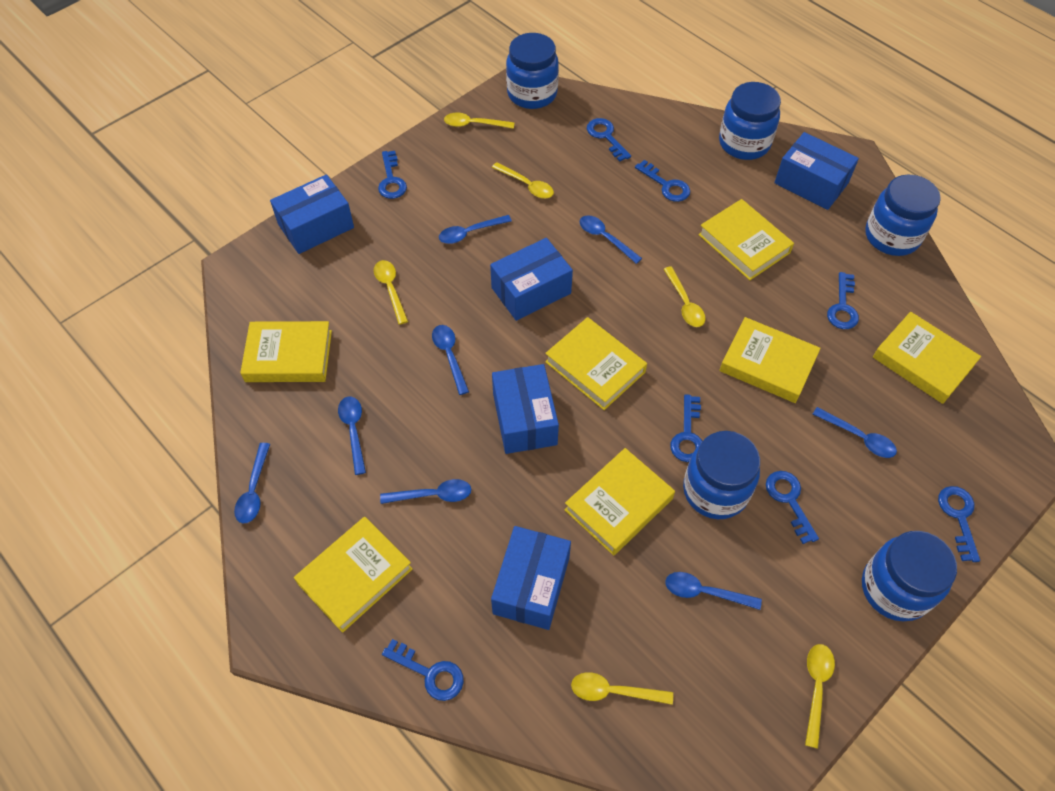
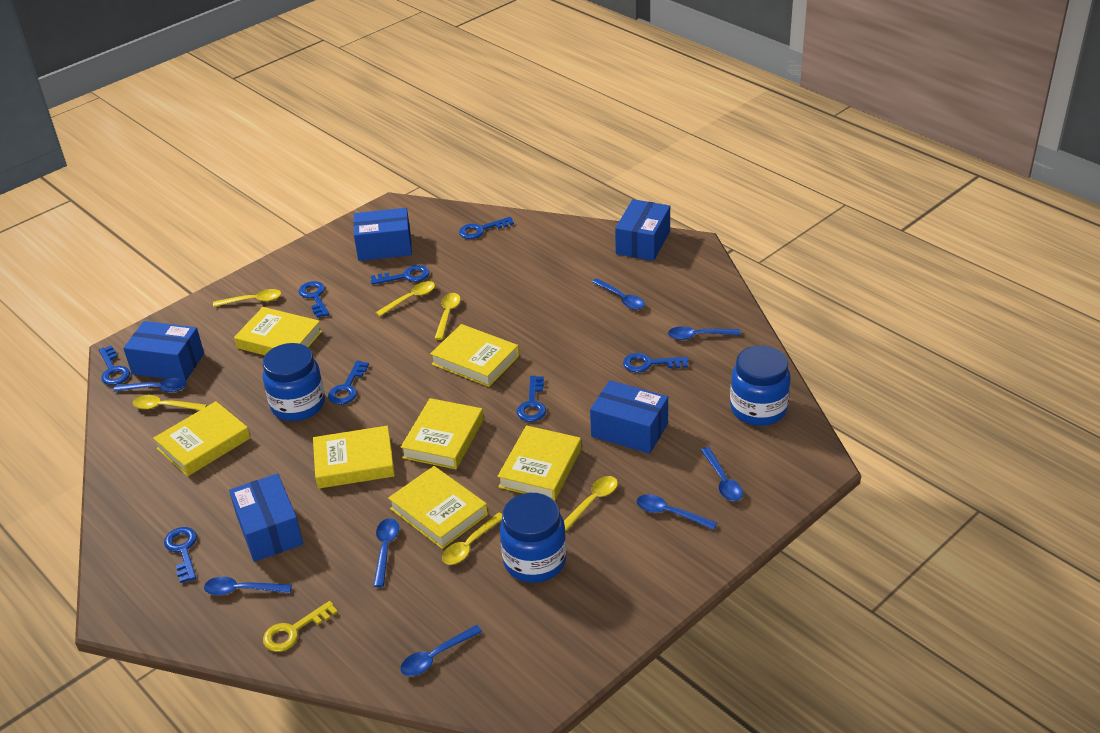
blue jar: 5 -> 3
yellow key: 0 -> 1

